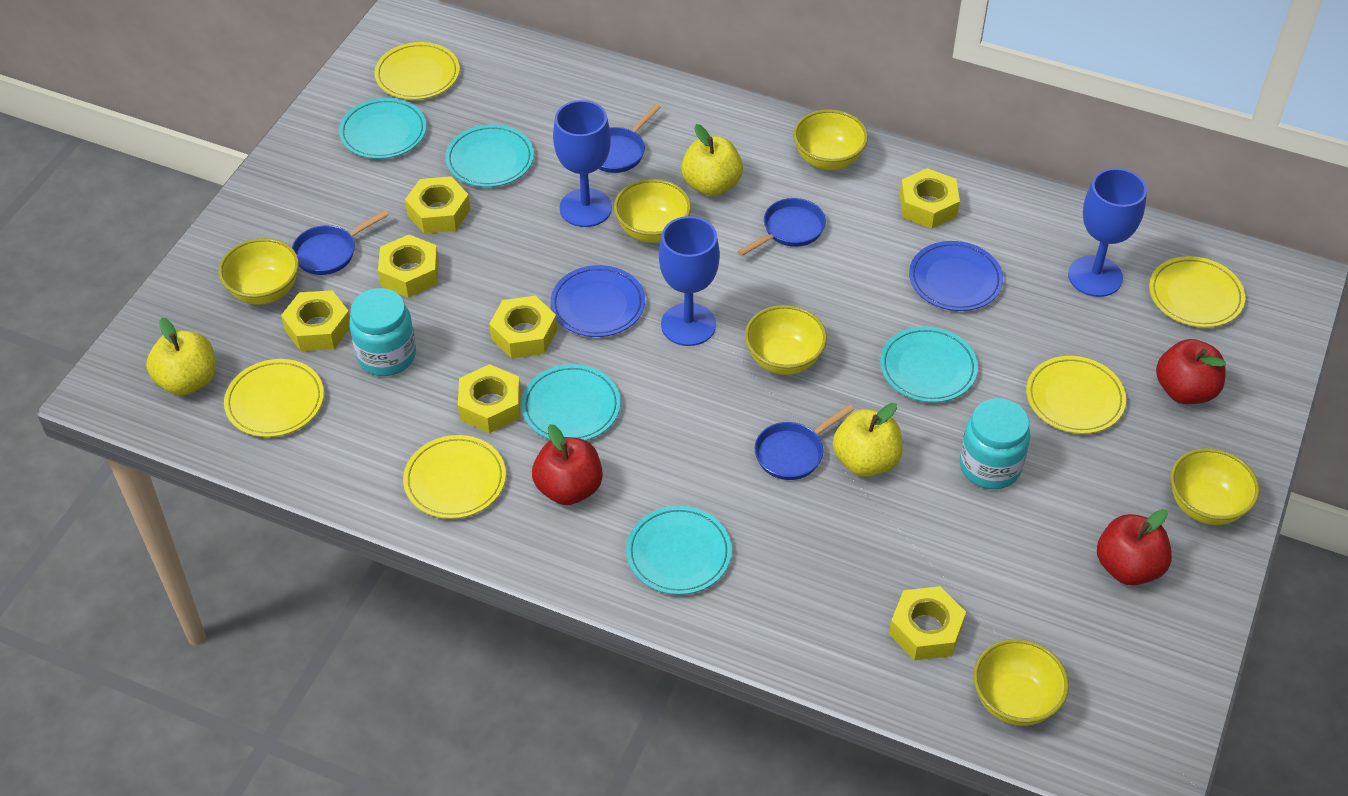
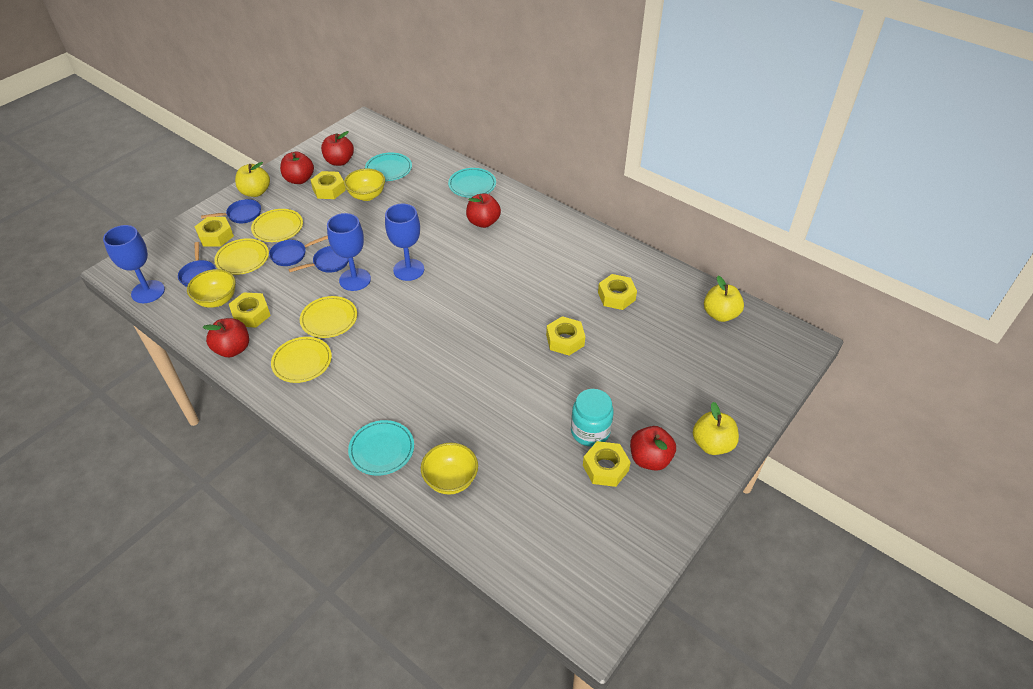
blue plate: 2 -> 0
red apple: 3 -> 5
turquoise jar: 2 -> 1
turquoise plate: 5 -> 3
yellow bowl: 6 -> 3
yellow nut: 7 -> 6
yellow plate: 5 -> 4

